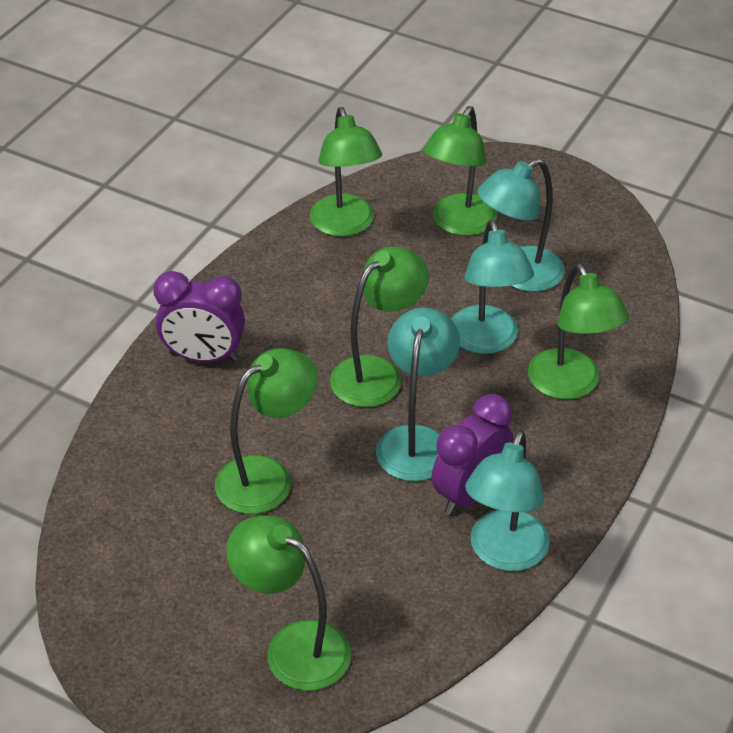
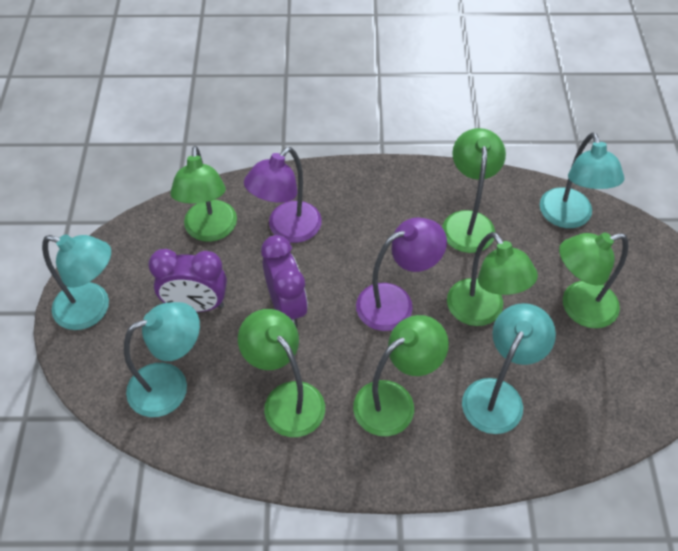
purple lamp: 0 -> 2

